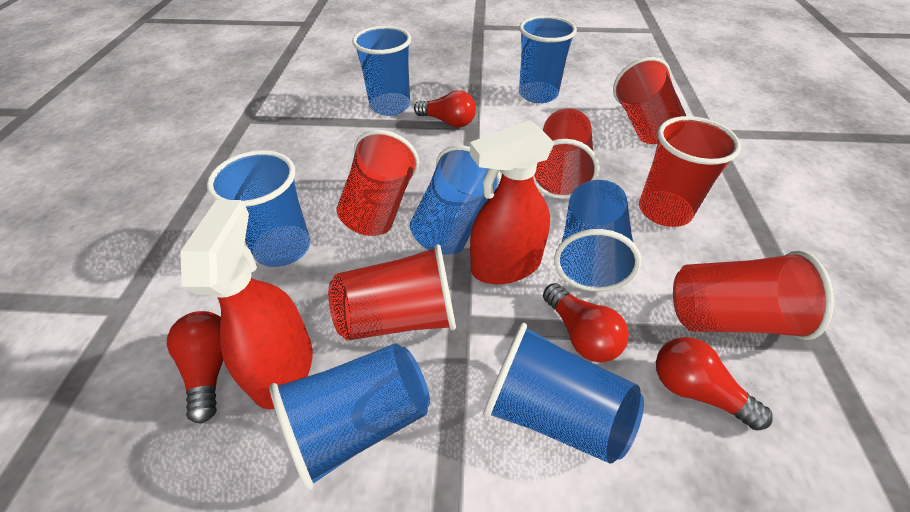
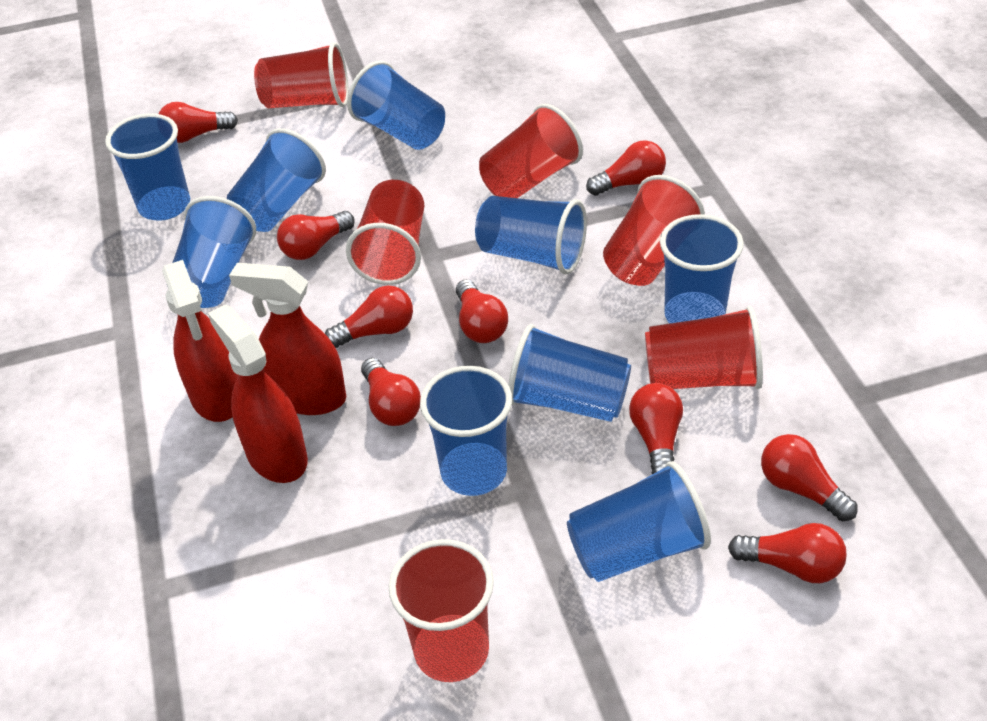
blue cup: 7 -> 9
red light bulb: 4 -> 9
red spray bottle: 2 -> 3

